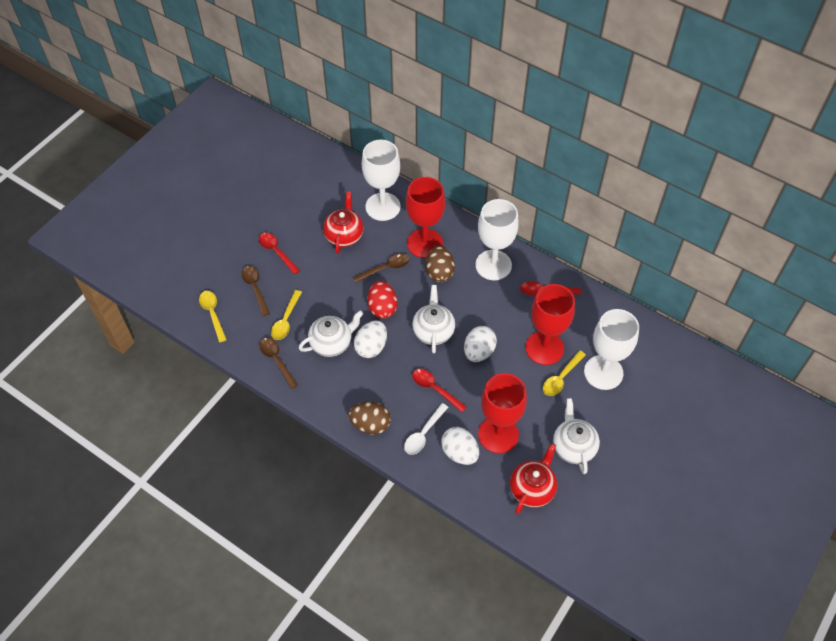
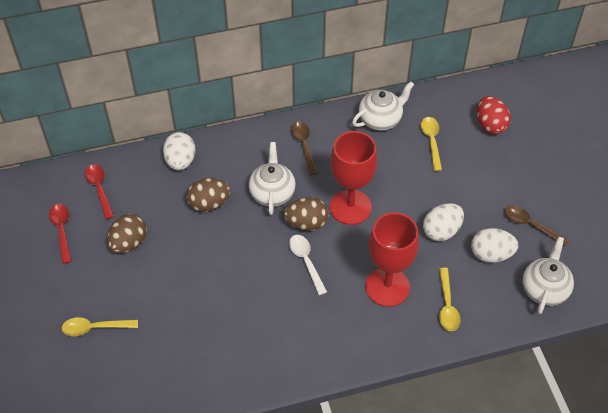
brown egg: 2 -> 3
brown spoon: 3 -> 2
red goblet: 3 -> 2
red spoon: 3 -> 2
red teapot: 2 -> 0
white goblet: 3 -> 0

